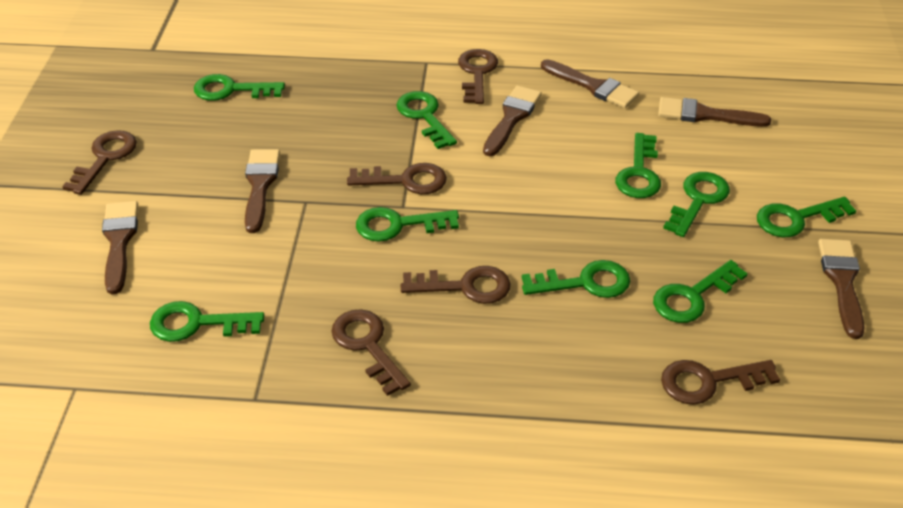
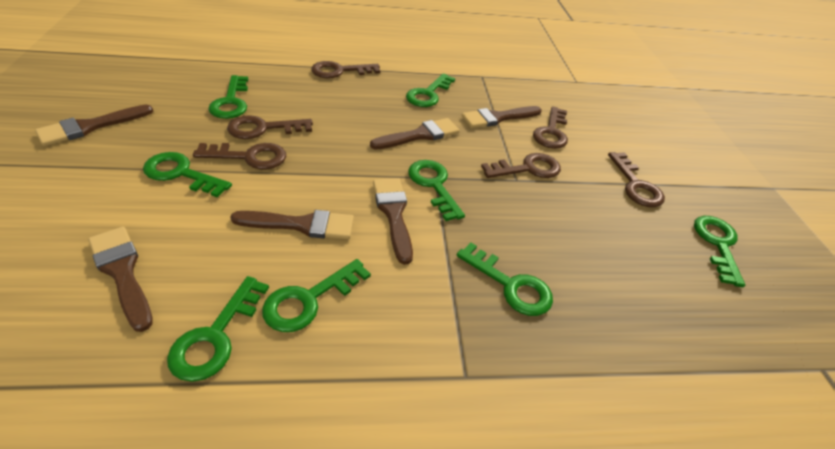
green key: 9 -> 8

